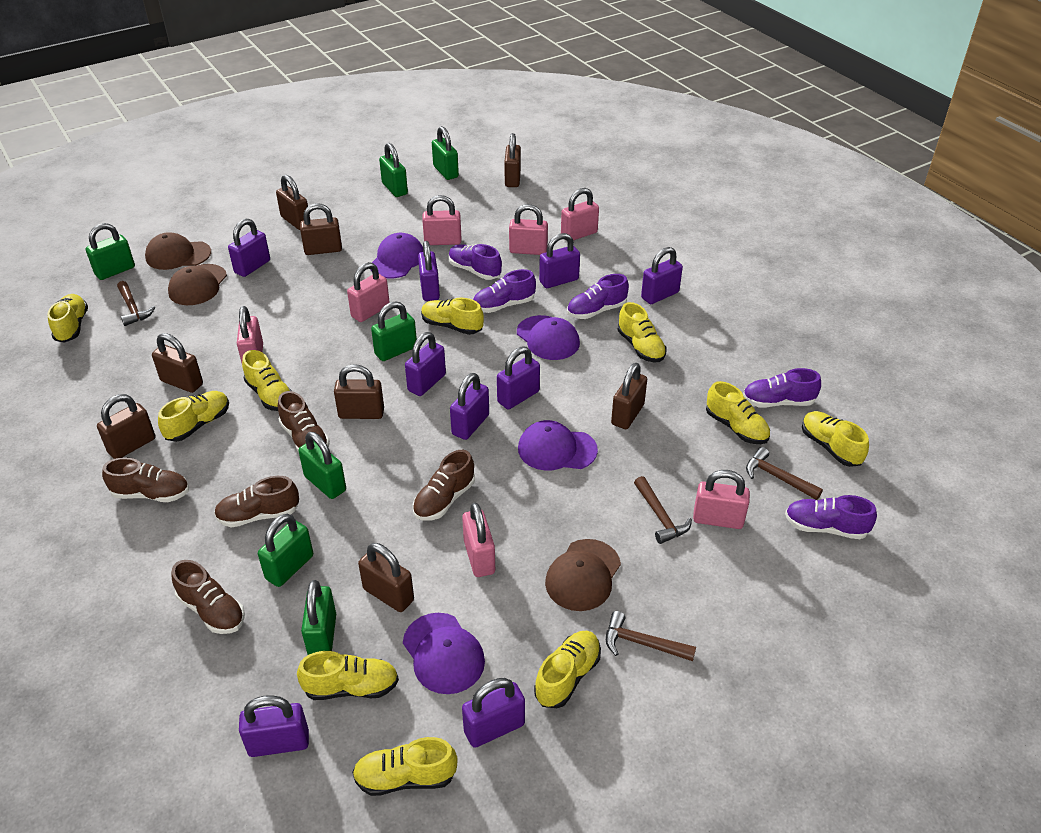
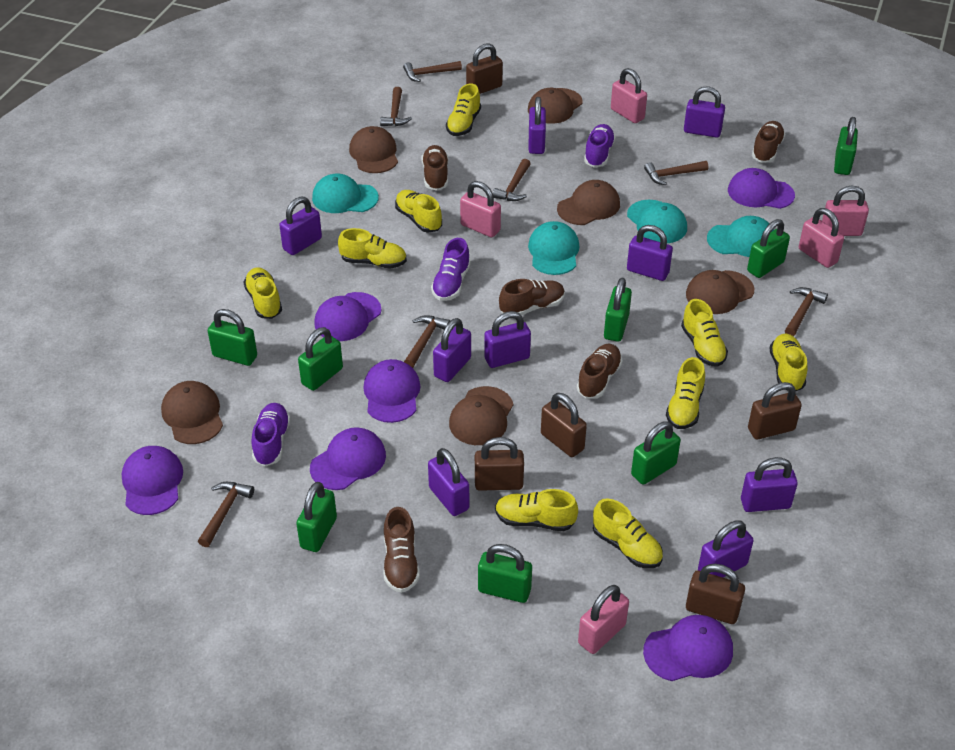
brown cap: 3 -> 6
brown hammer: 4 -> 7
brown padlock: 8 -> 5
green padlock: 7 -> 8
pink padlock: 7 -> 5
purple cap: 4 -> 6
purple shoe: 5 -> 3
turquoise cap: 0 -> 4
yellow shoe: 10 -> 9

